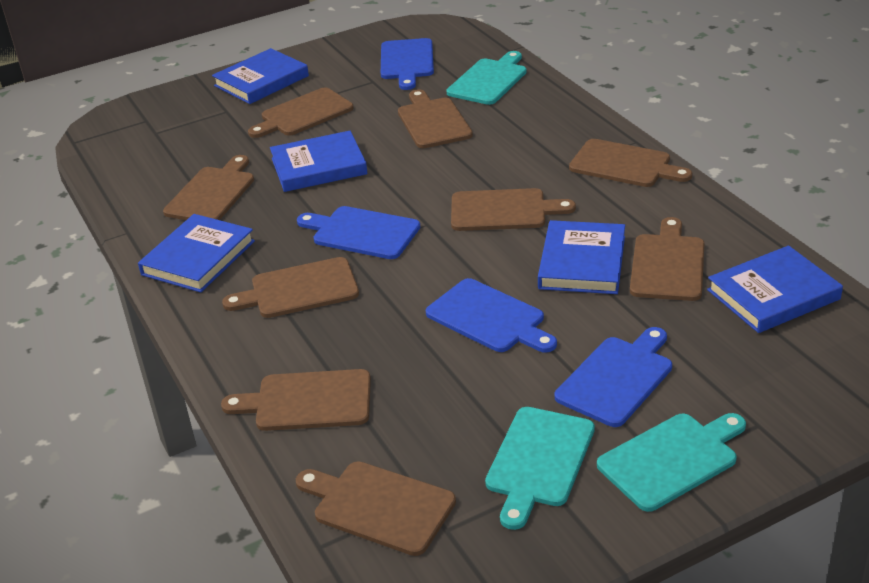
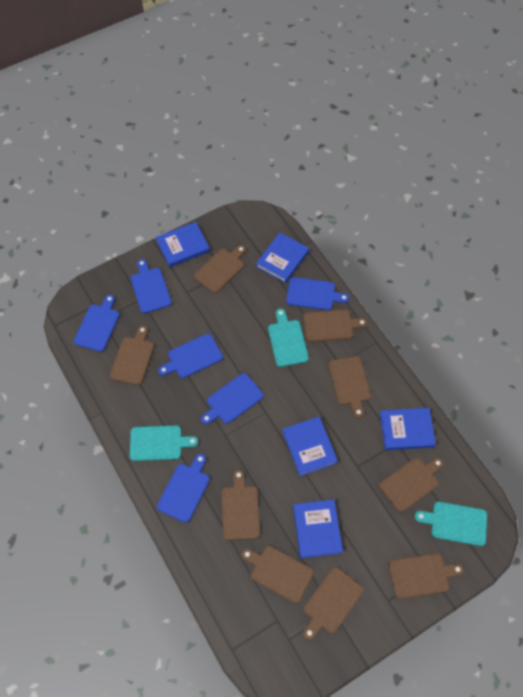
blue cutting board: 4 -> 6

